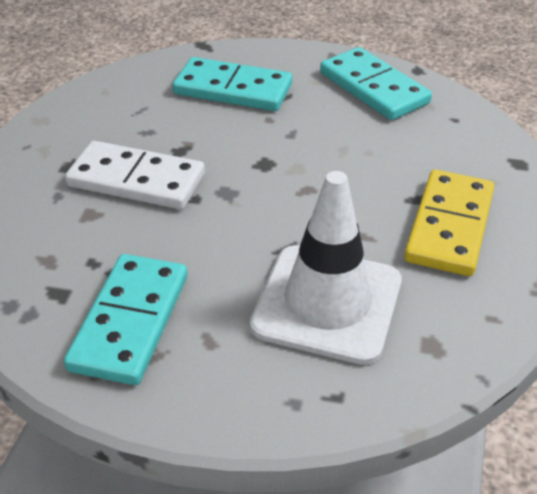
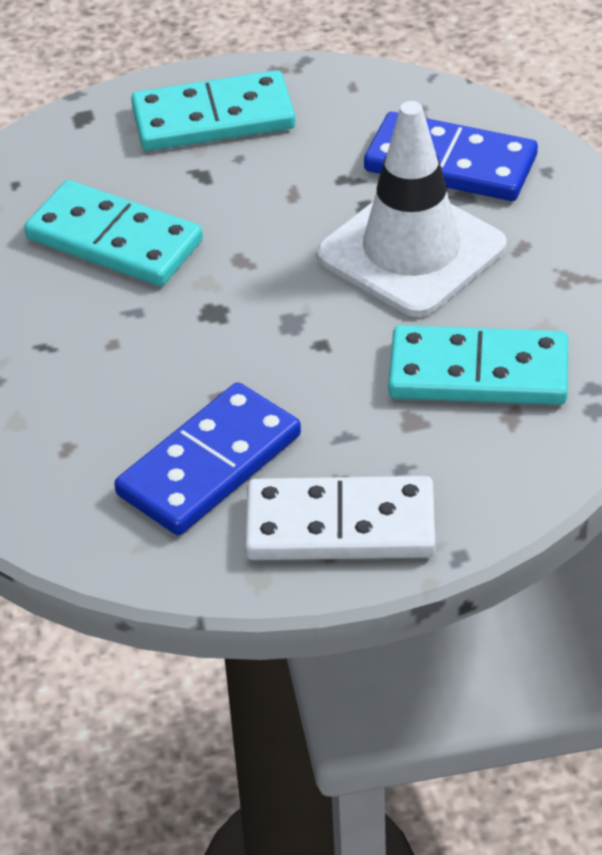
blue domino: 0 -> 2
yellow domino: 1 -> 0

